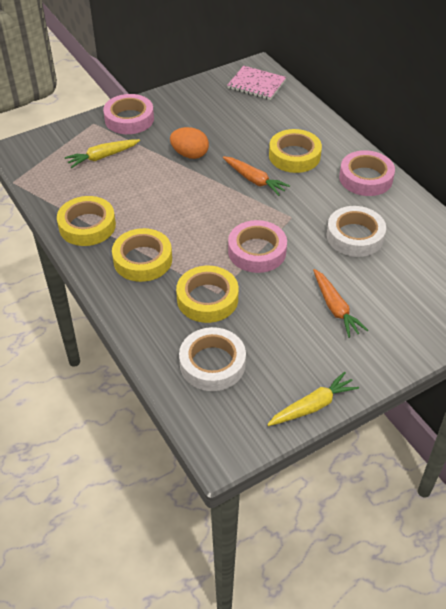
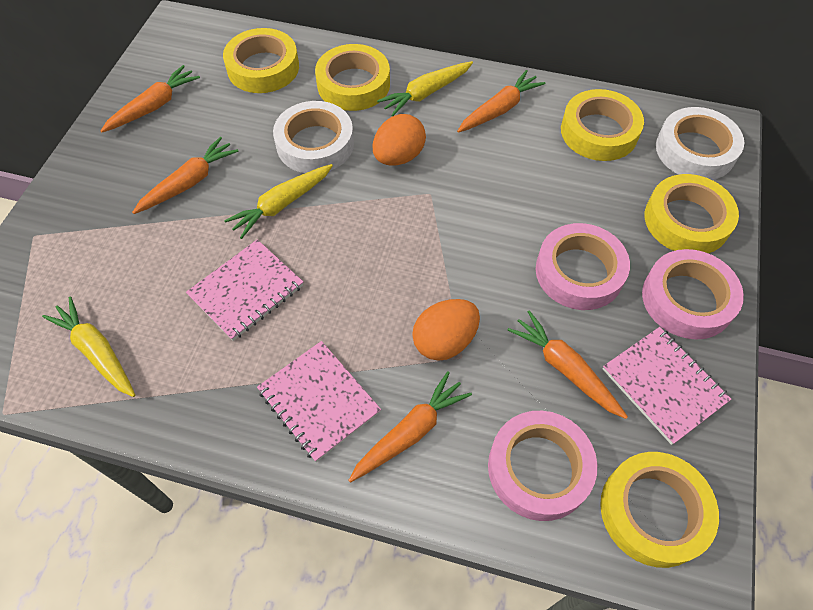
orange carrot: 2 -> 5
orange egg: 1 -> 2
pink notebook: 1 -> 3
yellow carrot: 2 -> 3
yellow tape: 4 -> 5

